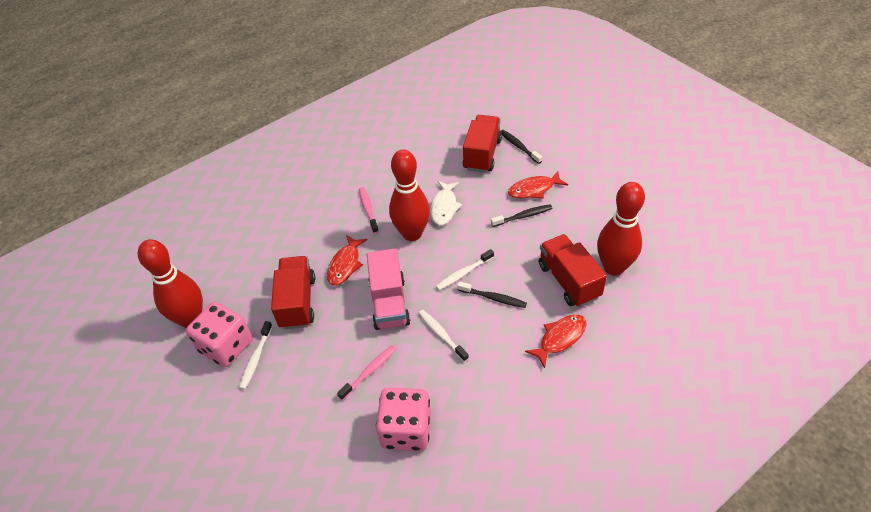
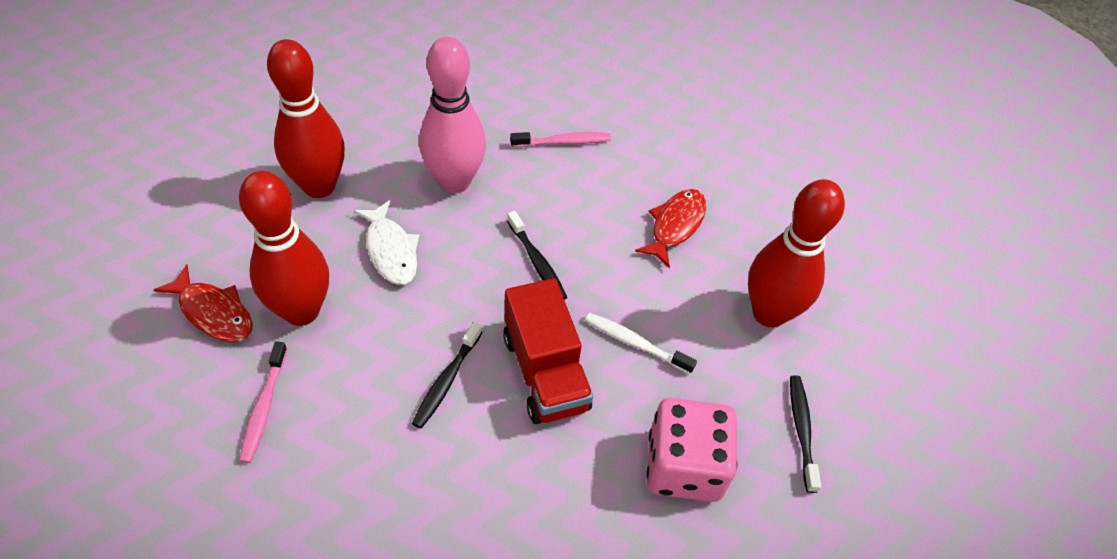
pink bowling pin: 0 -> 1
pink dice: 2 -> 1
pink truck: 1 -> 0
red fish: 3 -> 2
red truck: 3 -> 1
white toothbrush: 3 -> 1

